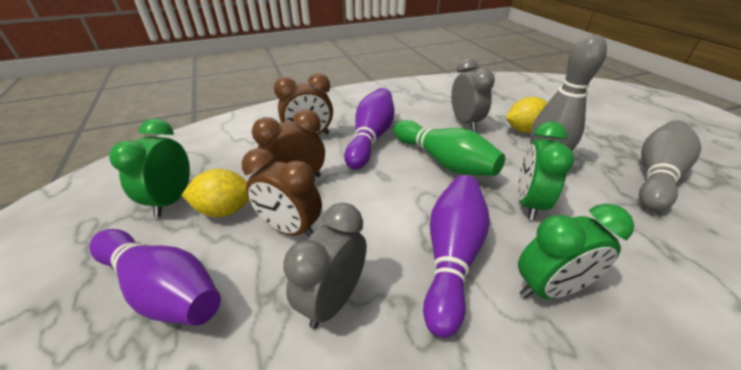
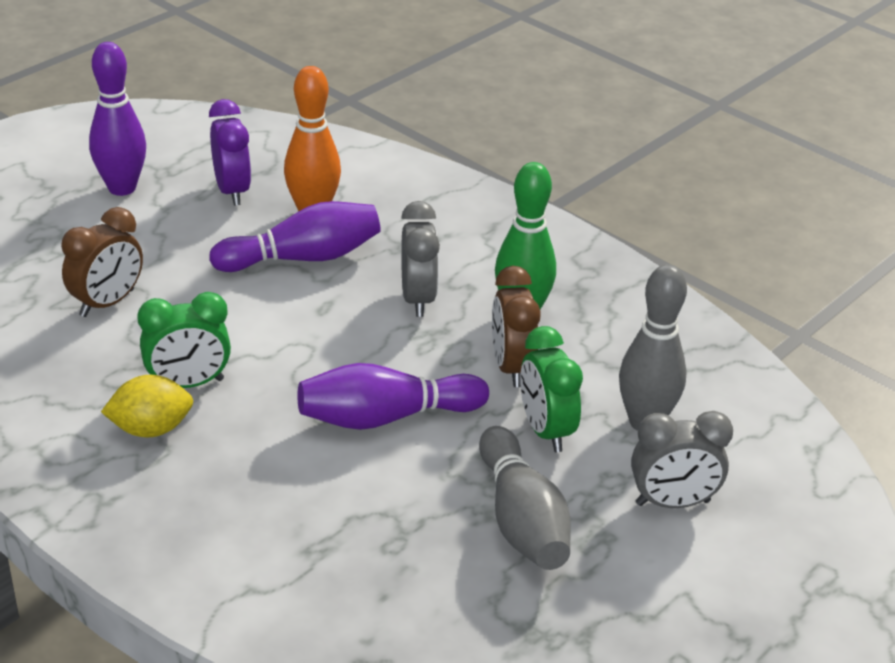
brown clock: 3 -> 2
green clock: 3 -> 2
orange bowling pin: 0 -> 1
purple clock: 0 -> 1
yellow lemon: 2 -> 1

